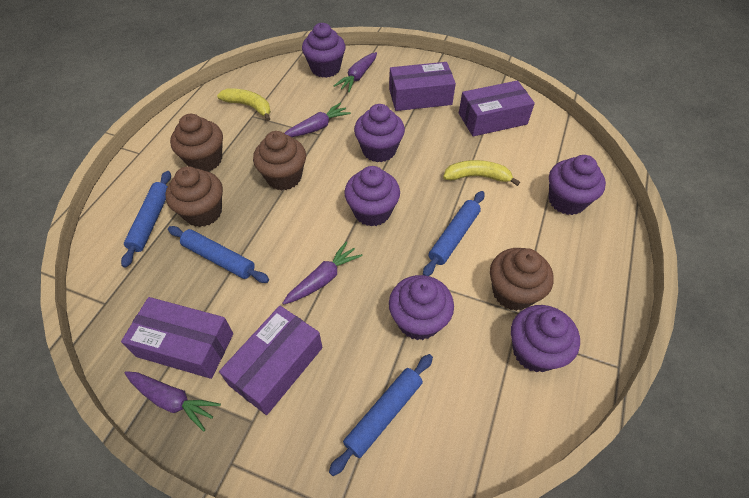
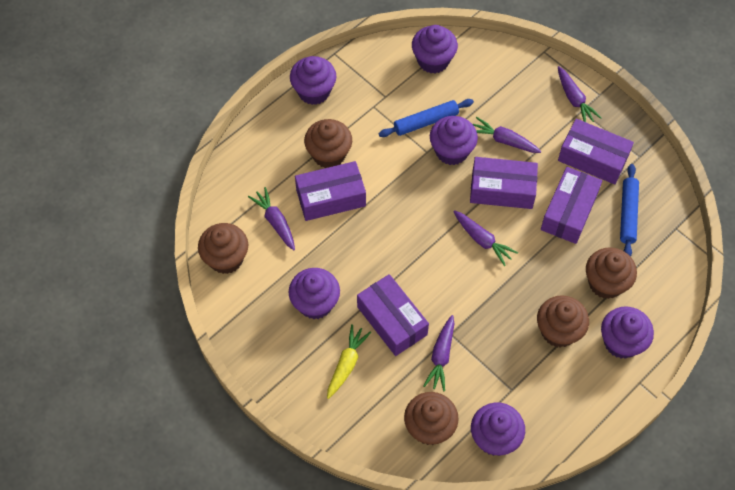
blue rolling pin: 4 -> 2
brown cupcake: 4 -> 5
purple box: 4 -> 5
purple carrot: 4 -> 5
yellow banana: 2 -> 0
yellow carrot: 0 -> 1

